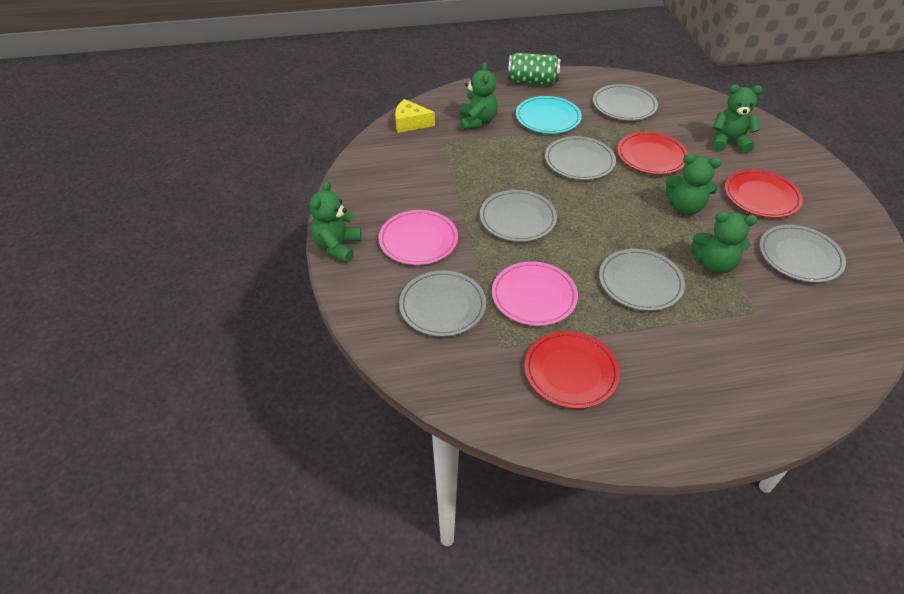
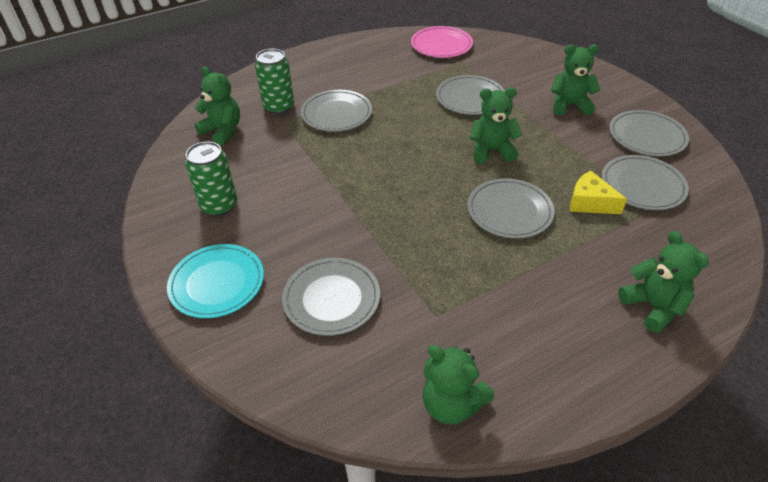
green can: 1 -> 2
pink plate: 2 -> 1
red plate: 3 -> 0

